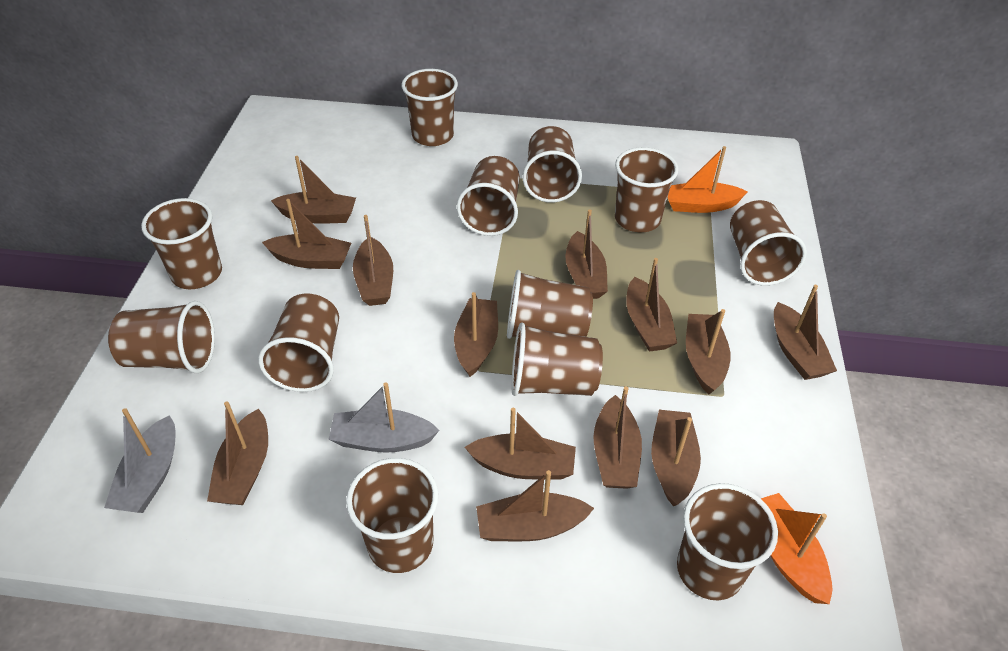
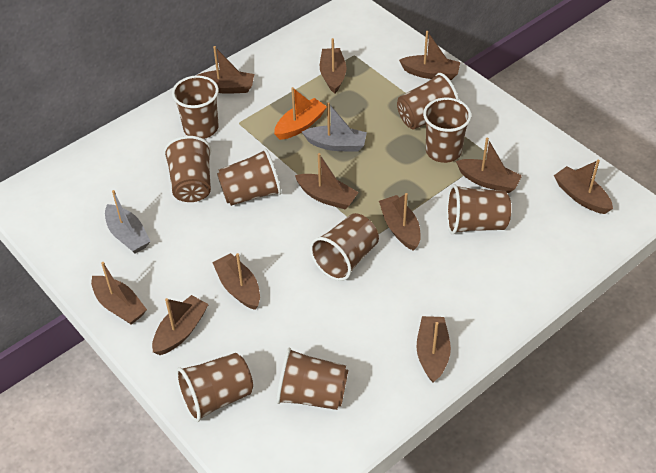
brown boat: 13 -> 11
brown cup: 12 -> 9
orange boat: 2 -> 1

